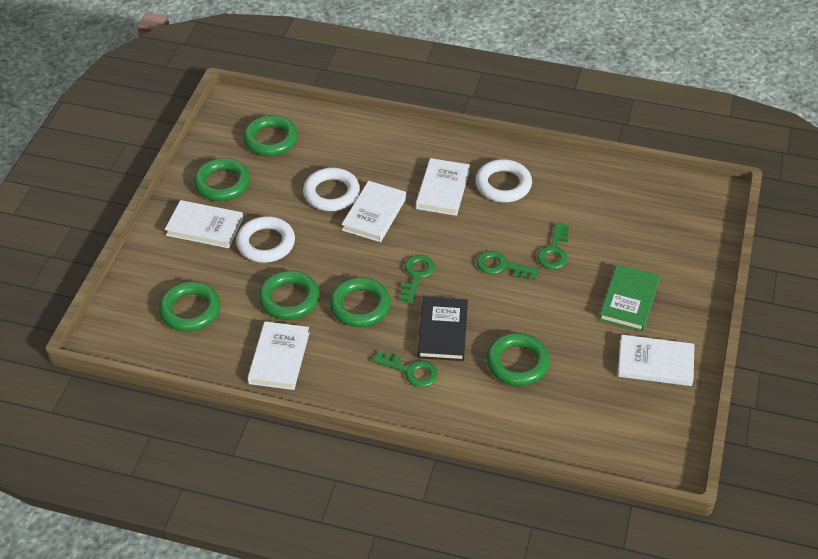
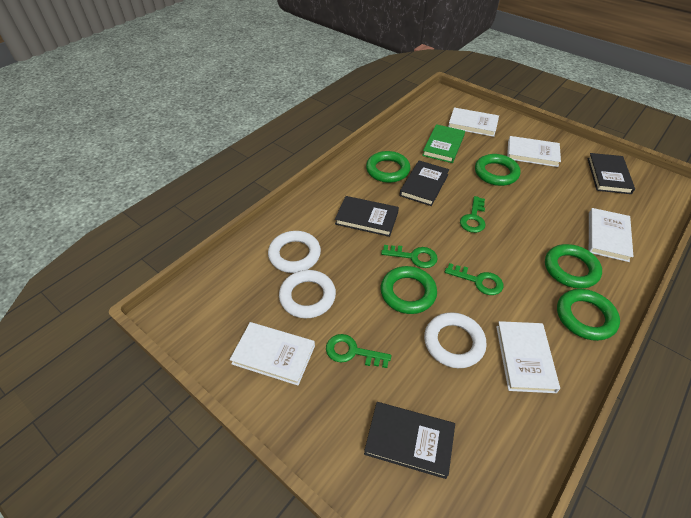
black book: 1 -> 4
green ring: 6 -> 5

